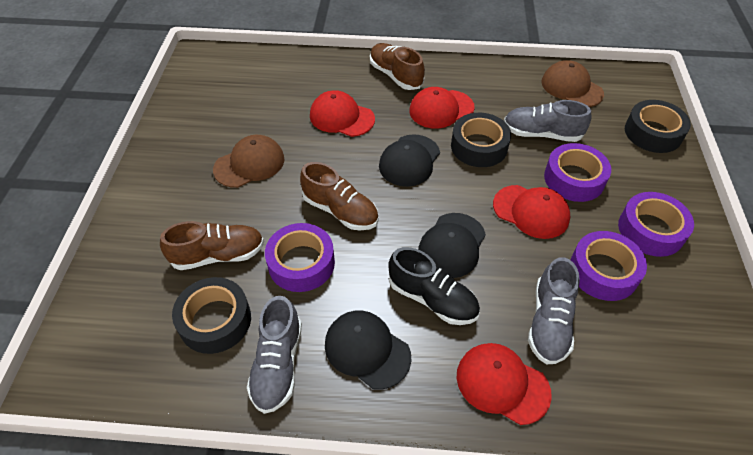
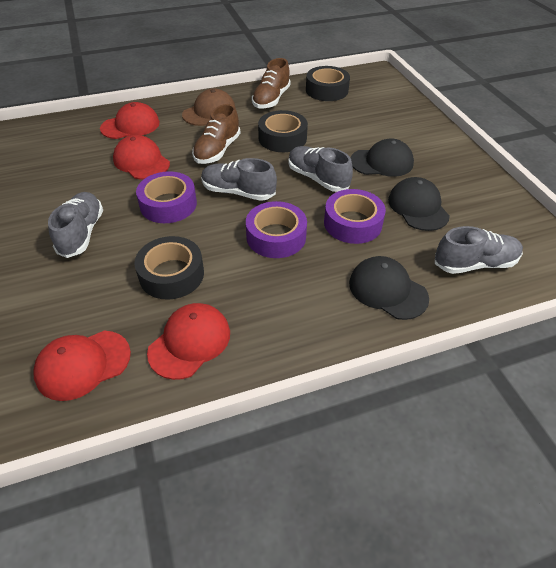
black shoe: 1 -> 0
brown cap: 2 -> 1
brown shoe: 3 -> 2
grey shoe: 3 -> 4
purple tape: 4 -> 3

